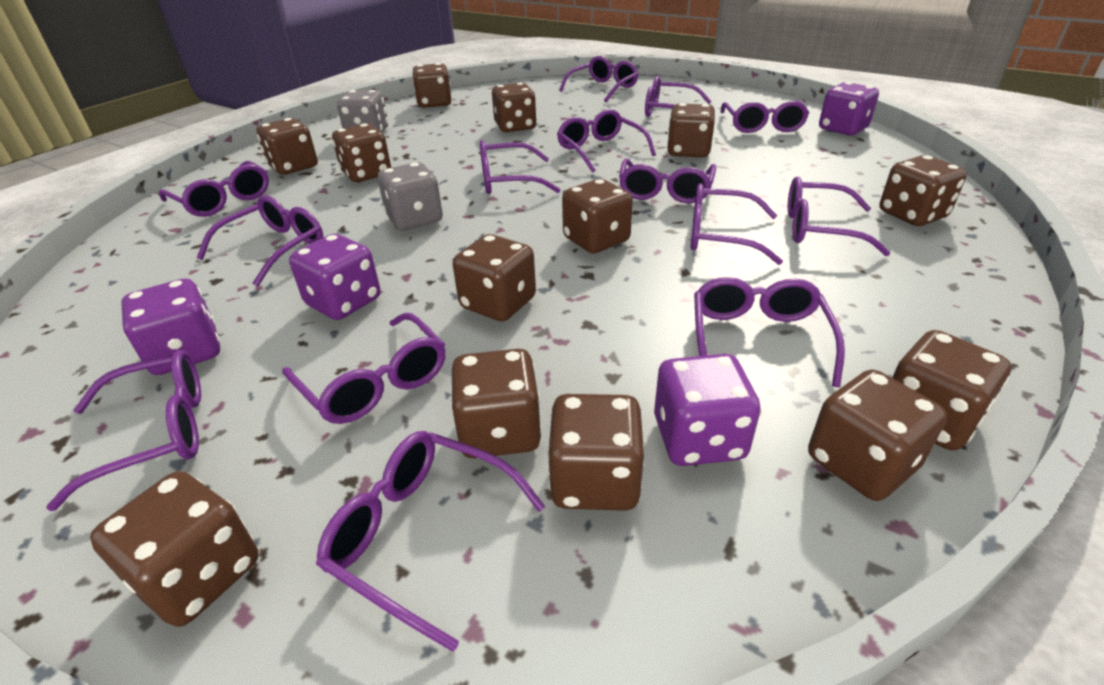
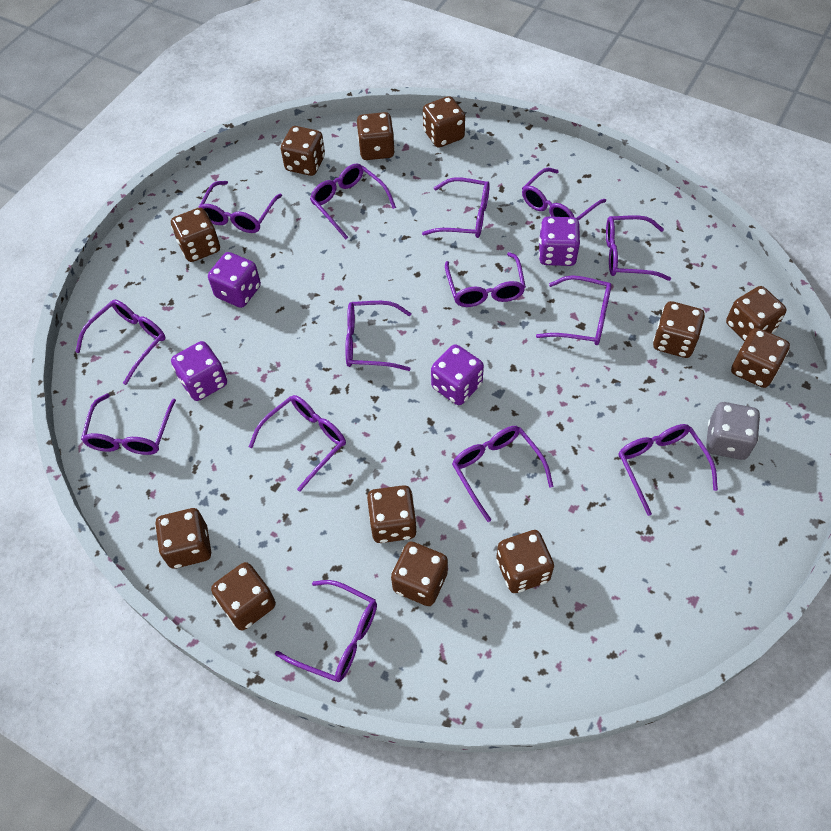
brown dice: 13 -> 12
grey dice: 2 -> 1

